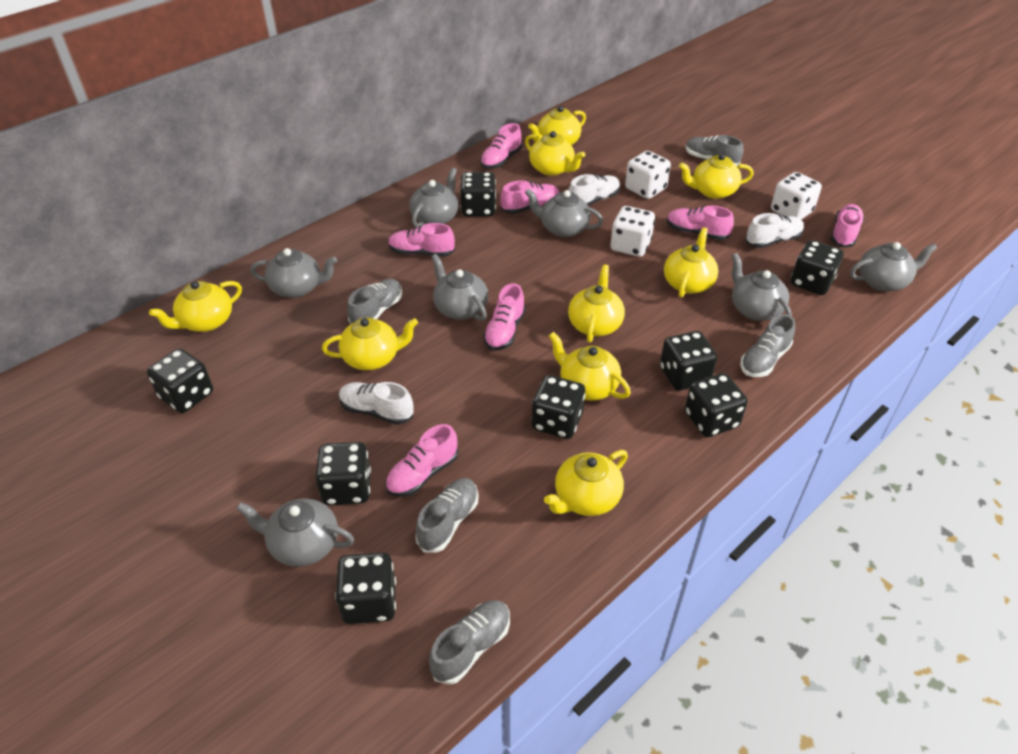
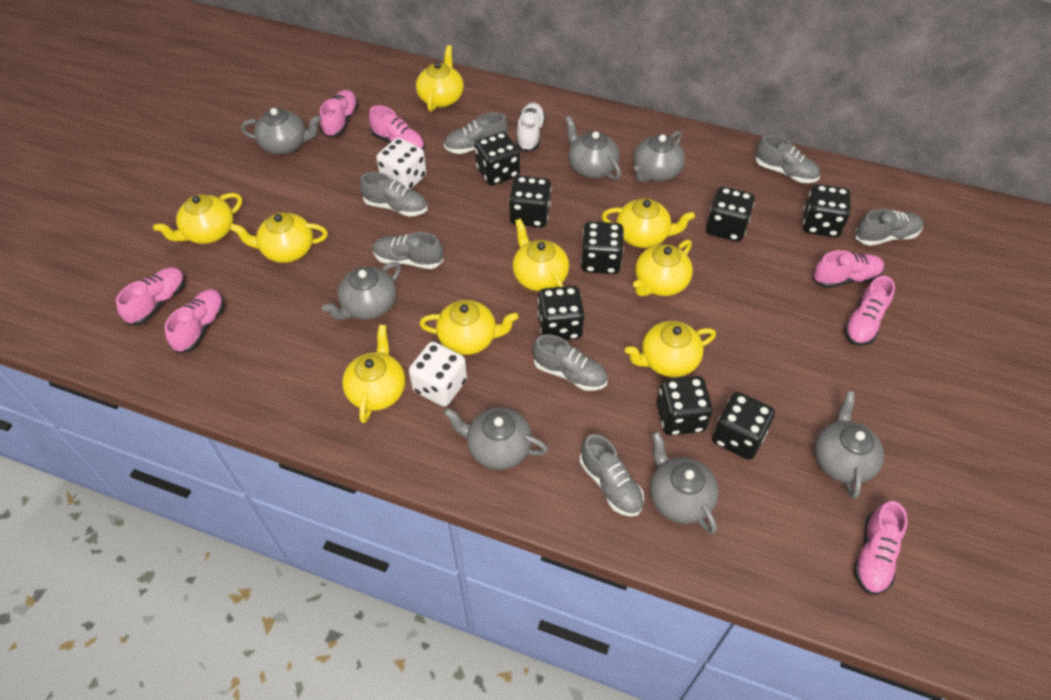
grey shoe: 5 -> 7
white dice: 3 -> 2
white shoe: 3 -> 1

